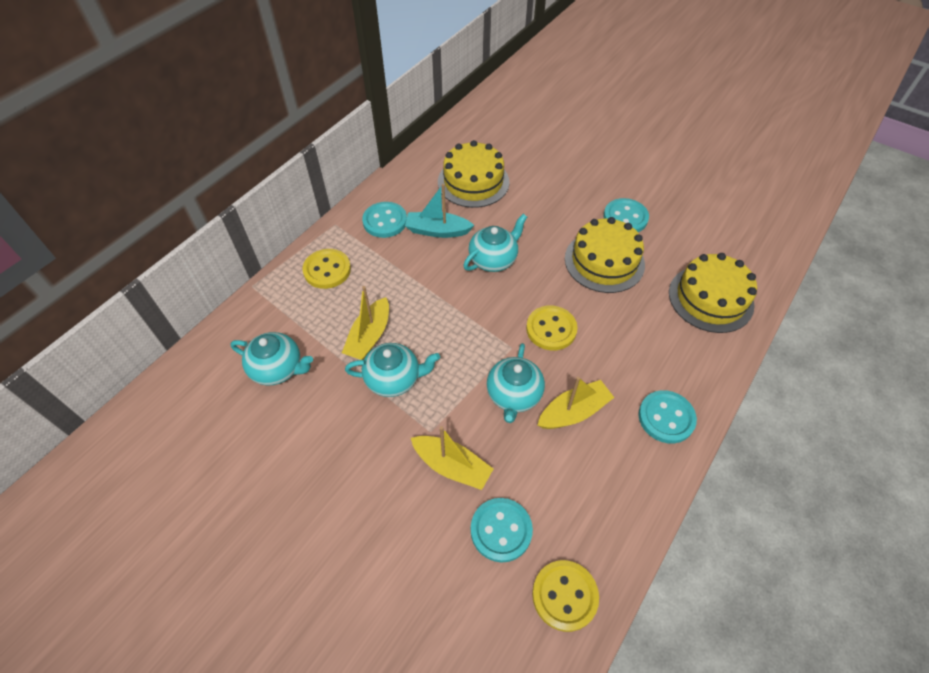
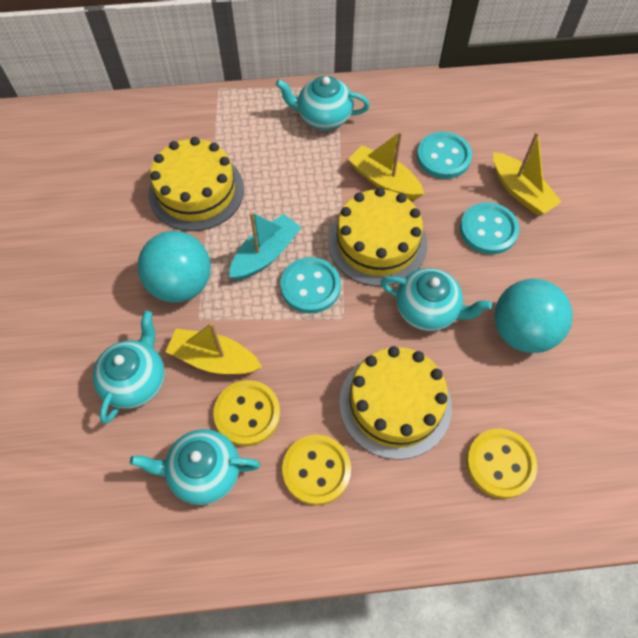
turquoise ball: 0 -> 2
turquoise button: 4 -> 3

